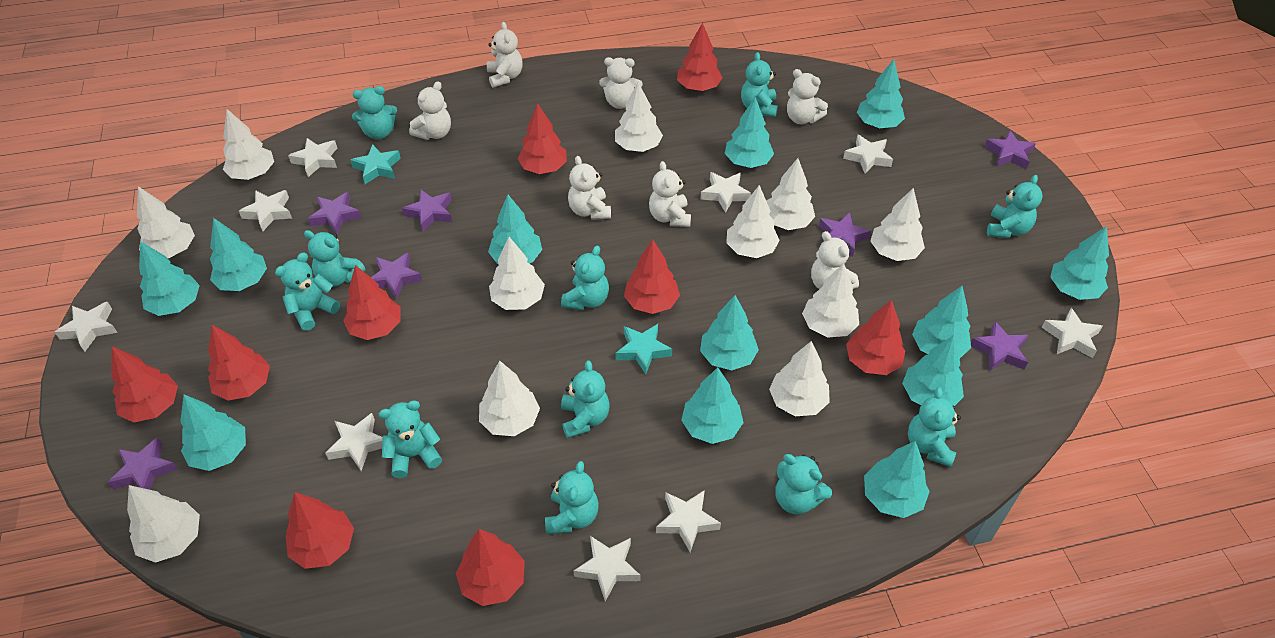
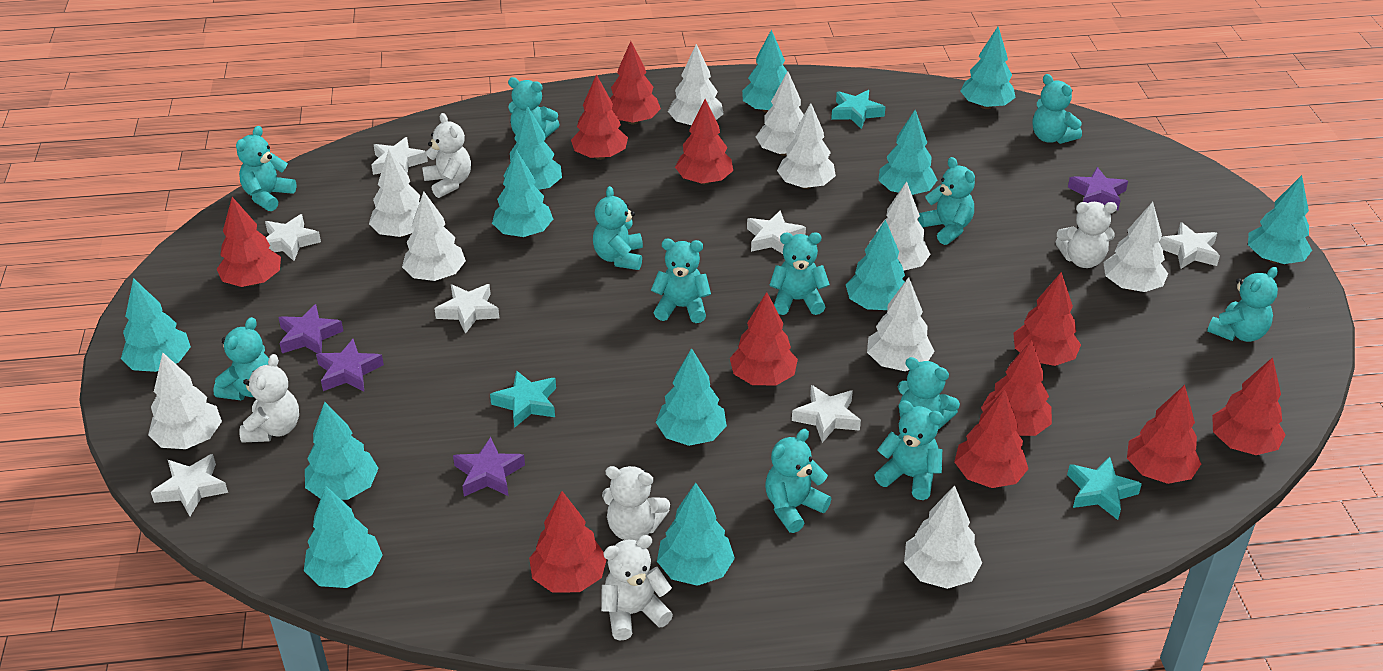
purple star: 7 -> 4
red tree: 9 -> 11
turquoise star: 2 -> 3
turquoise teddy bear: 11 -> 12
white star: 9 -> 7
white teddy bear: 7 -> 5
white tree: 11 -> 10

